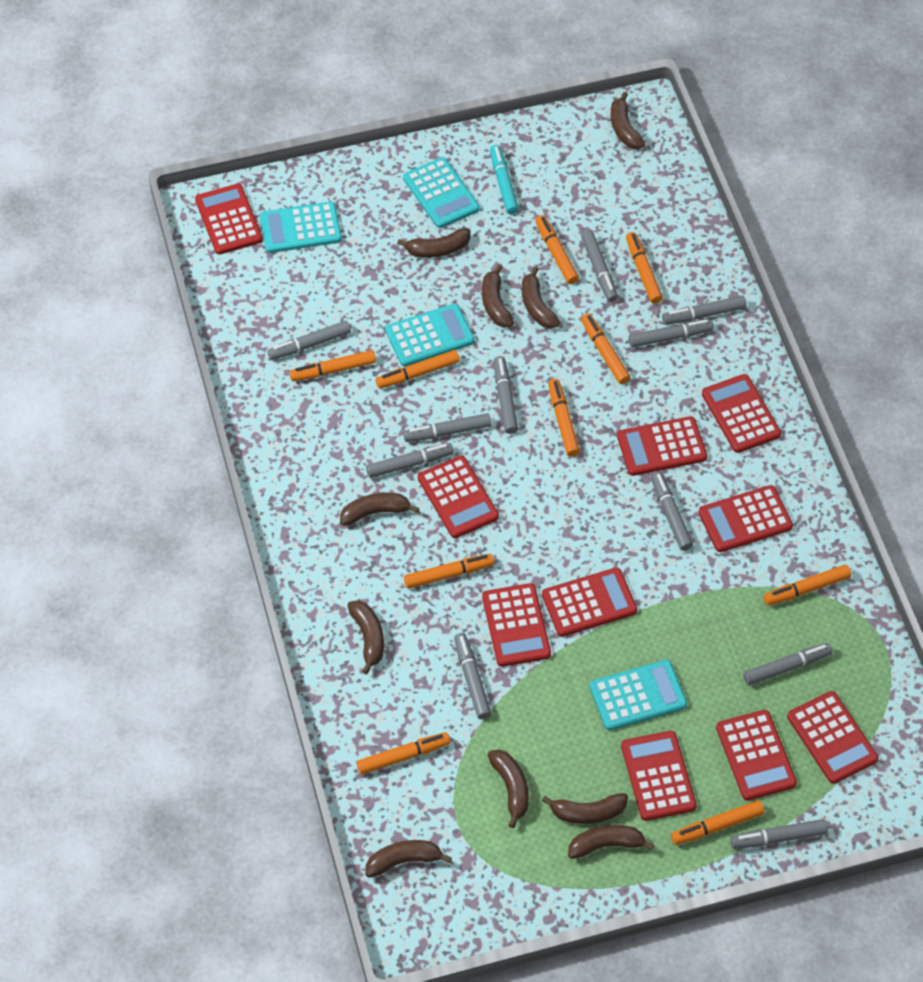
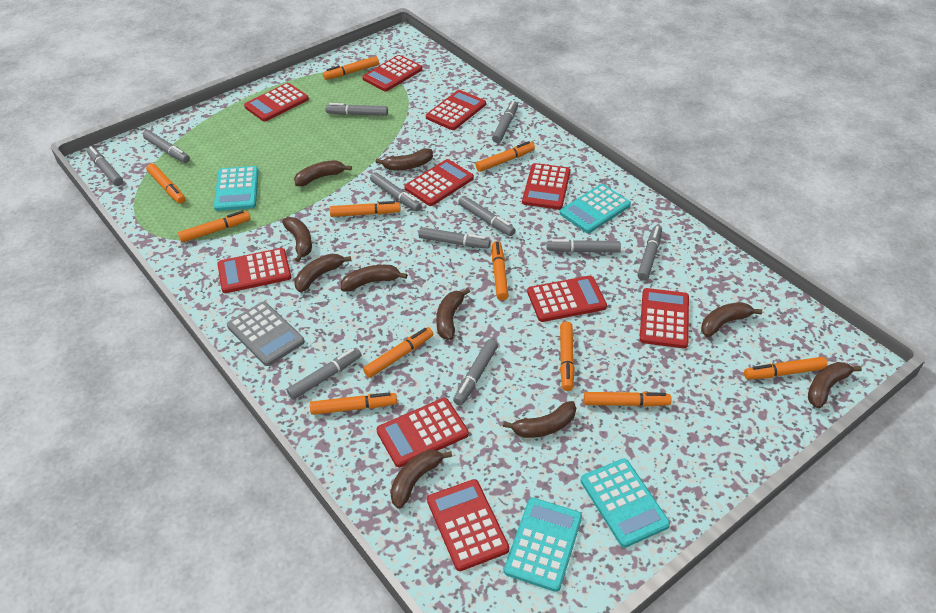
grey calculator: 0 -> 1
orange marker: 10 -> 11
turquoise marker: 1 -> 0

